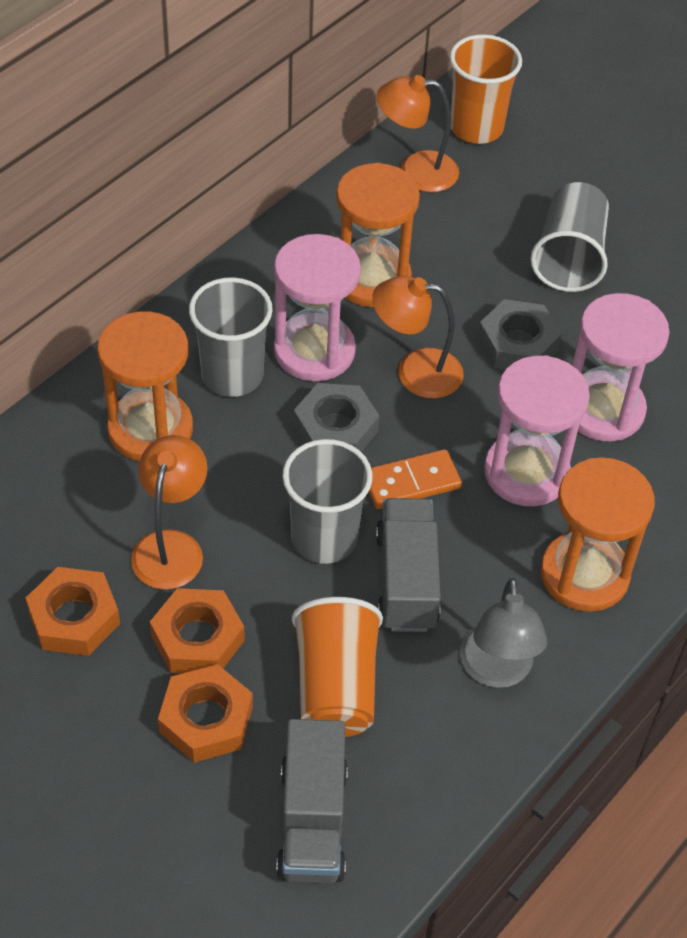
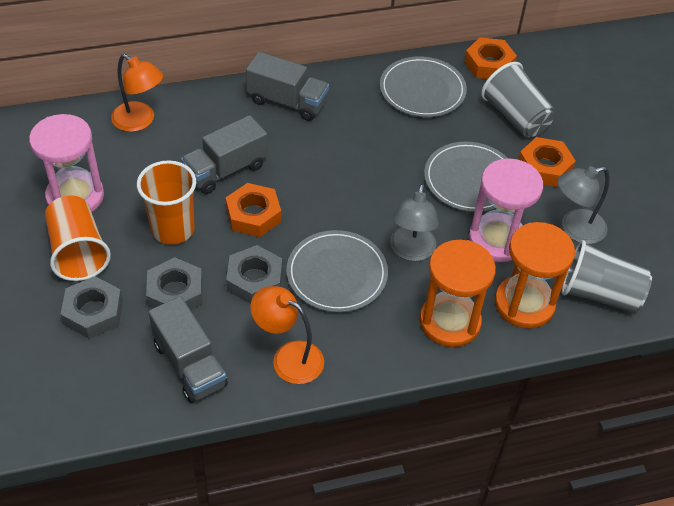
grey cup: 3 -> 2
grey lamp: 1 -> 2
grey nut: 2 -> 3
grey plate: 0 -> 3
grey truck: 2 -> 3
orange domino: 1 -> 0
orange hourglass: 3 -> 2
orange lamp: 3 -> 2
pink hourglass: 3 -> 2

